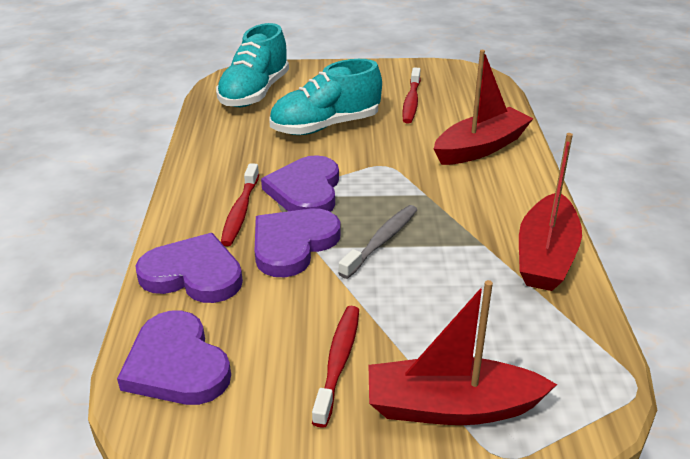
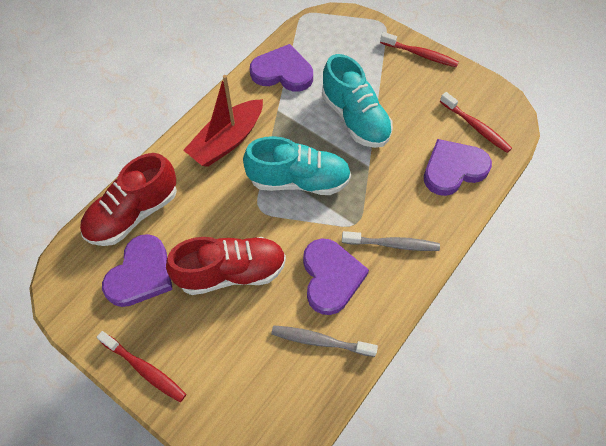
grey toothbrush: 1 -> 2
red boat: 3 -> 1
red shoe: 0 -> 2

